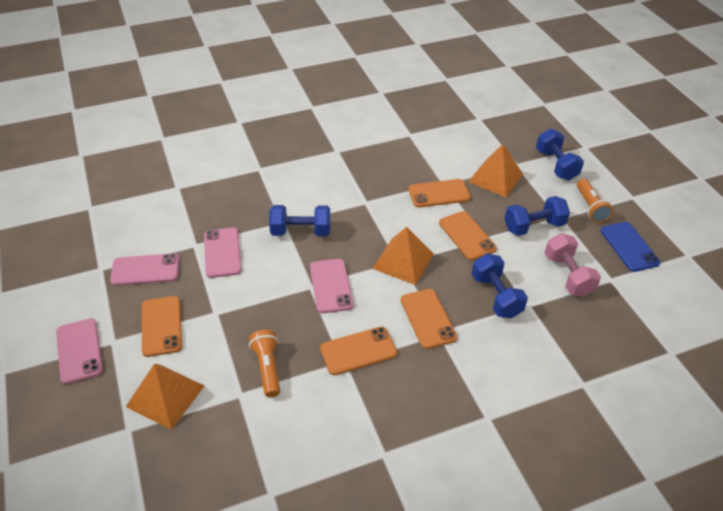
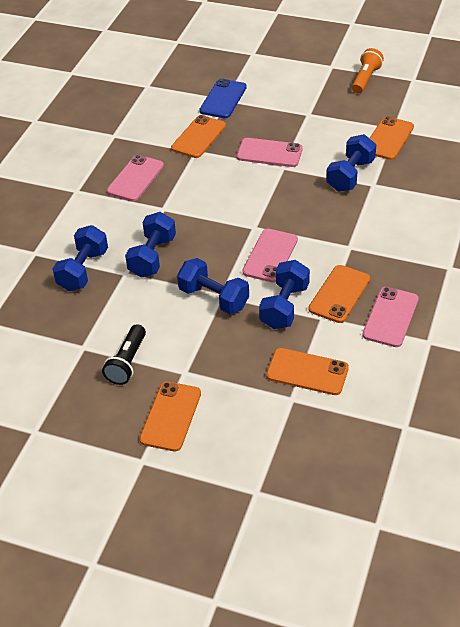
black flashlight: 0 -> 1
blue dumbbell: 4 -> 5
orange flashlight: 2 -> 1
orange pyramid: 3 -> 0
pink dumbbell: 1 -> 0

